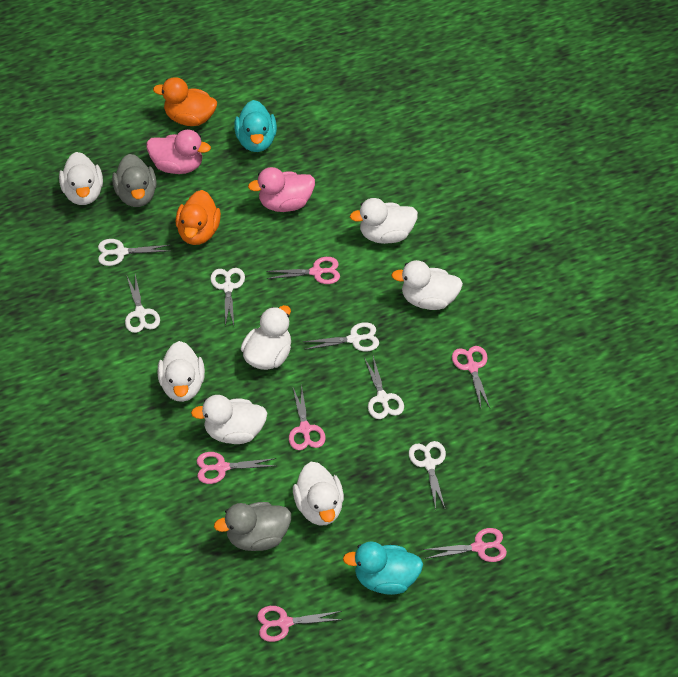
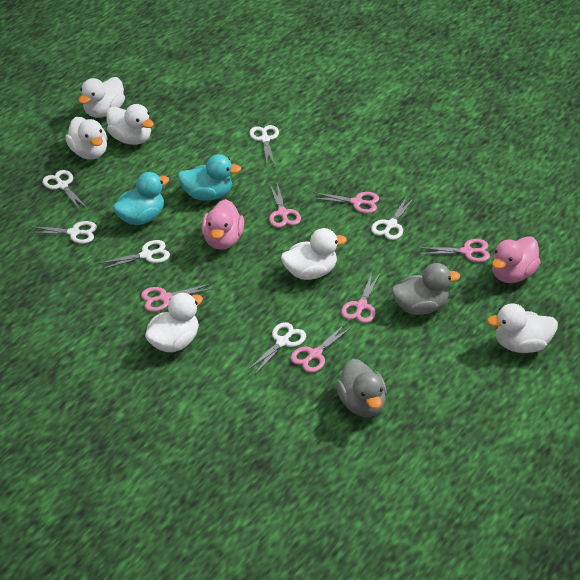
orange duck: 2 -> 0
white duck: 7 -> 6

